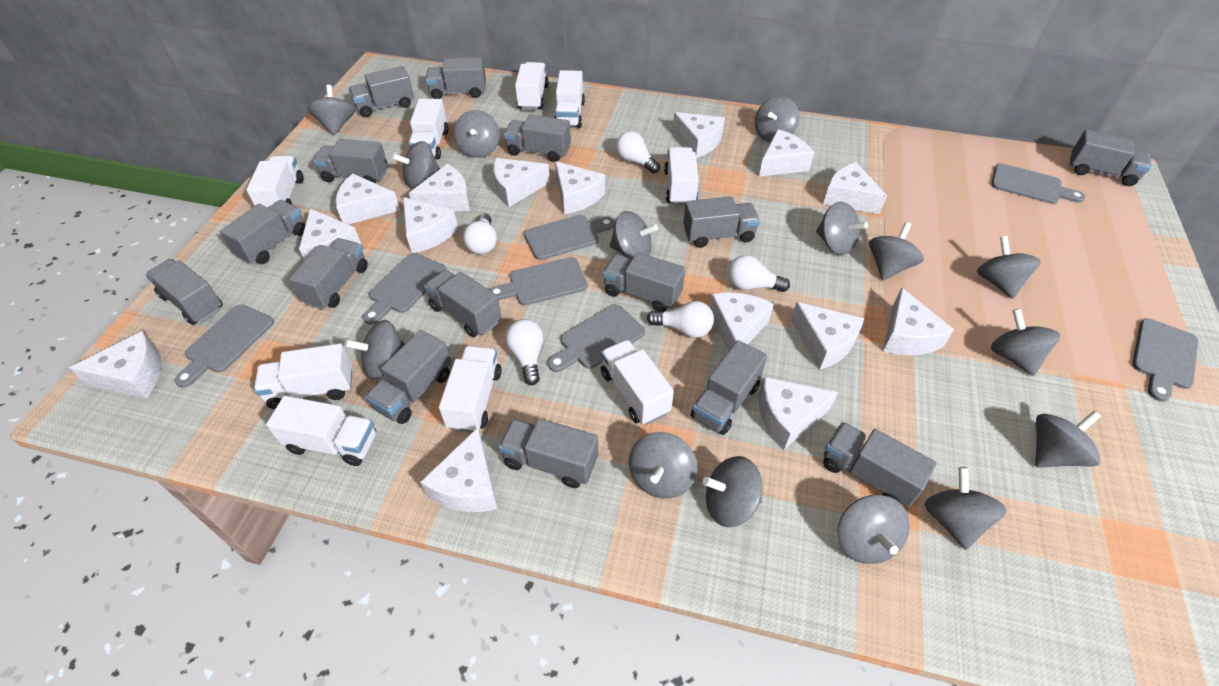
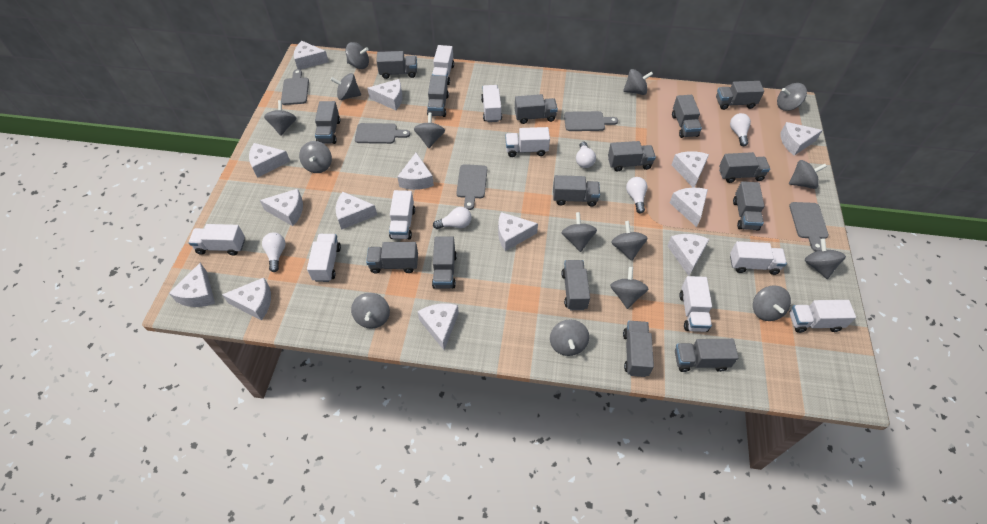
grey cutting board: 7 -> 5
white cheese: 15 -> 14

